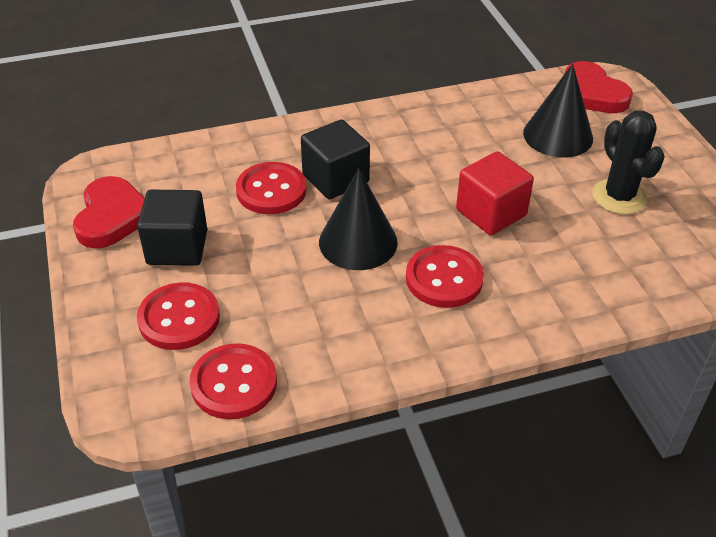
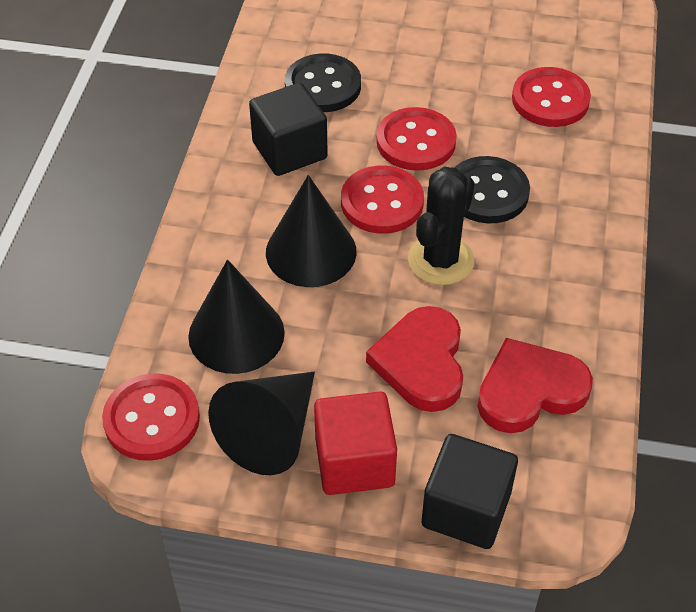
black button: 0 -> 2
black cone: 2 -> 3

